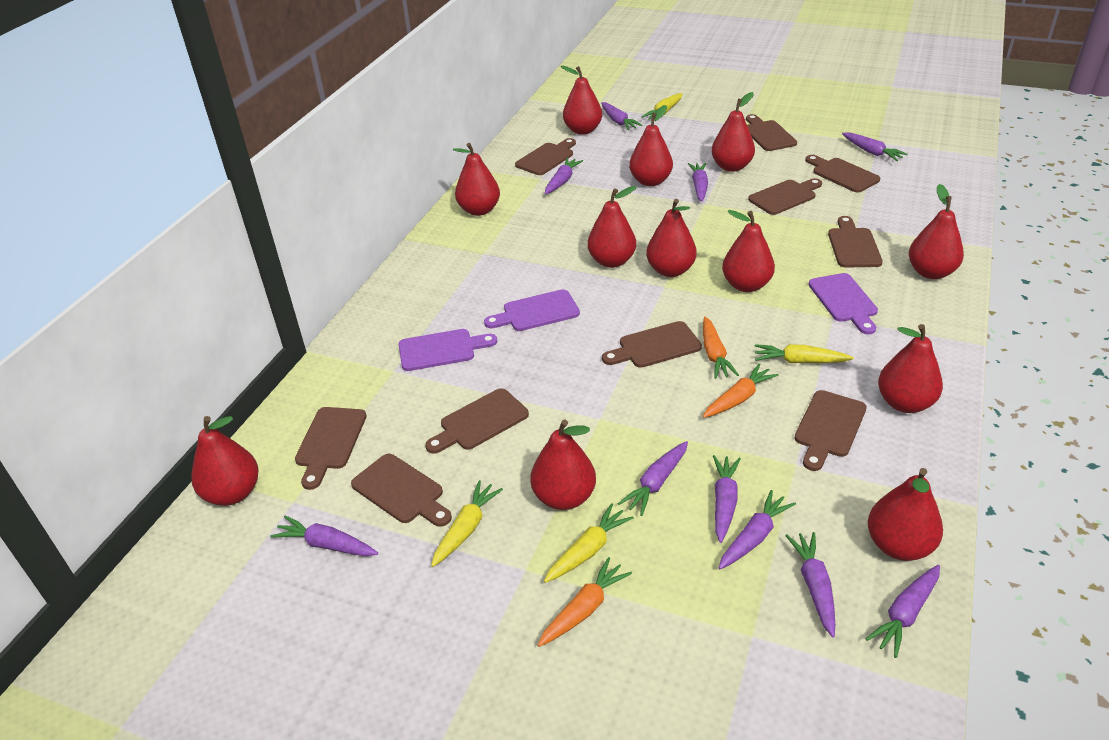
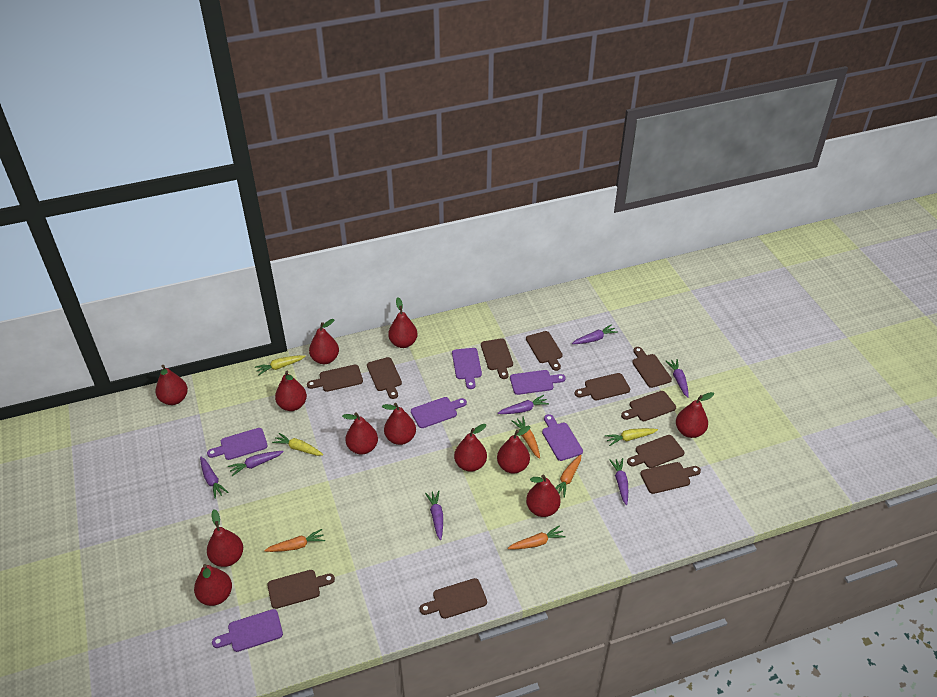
brown cutting board: 10 -> 11
orange carrot: 3 -> 4
purple carrot: 10 -> 7
purple cutting board: 3 -> 6
yellow carrot: 4 -> 3

